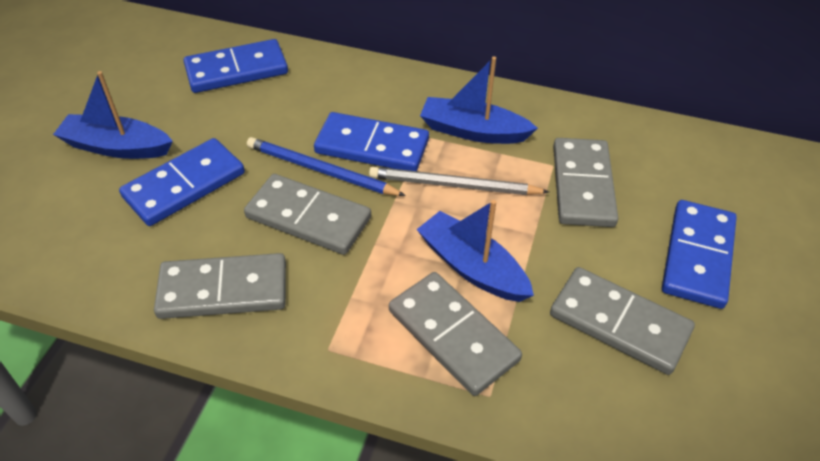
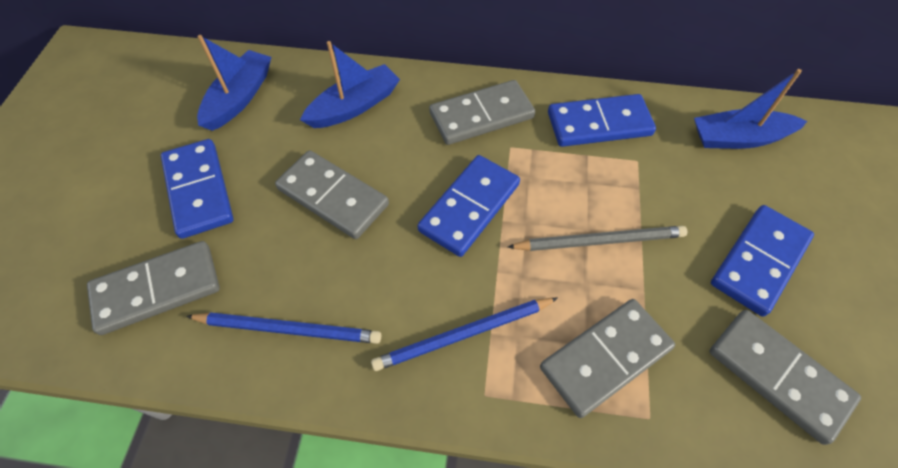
blue pencil: 1 -> 2

